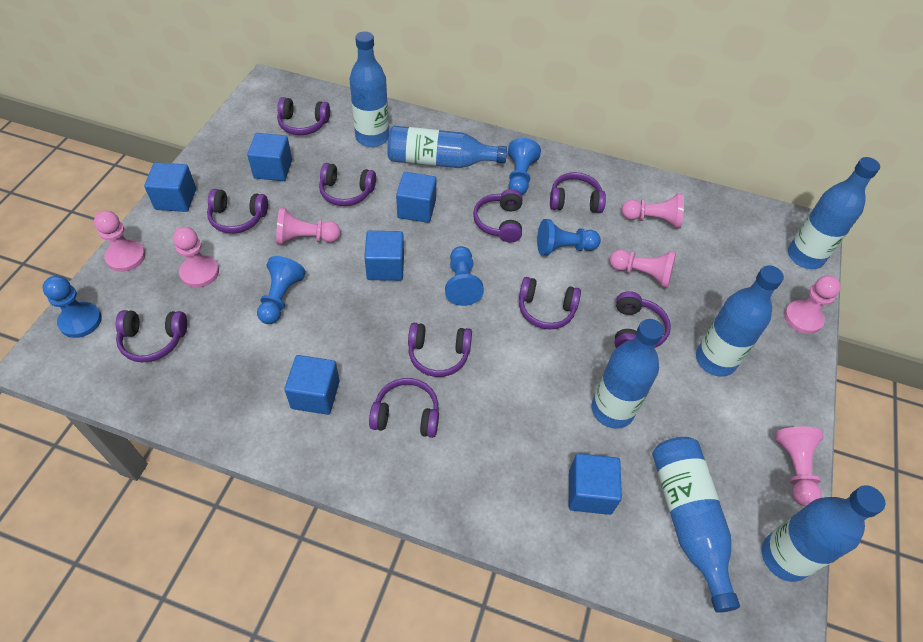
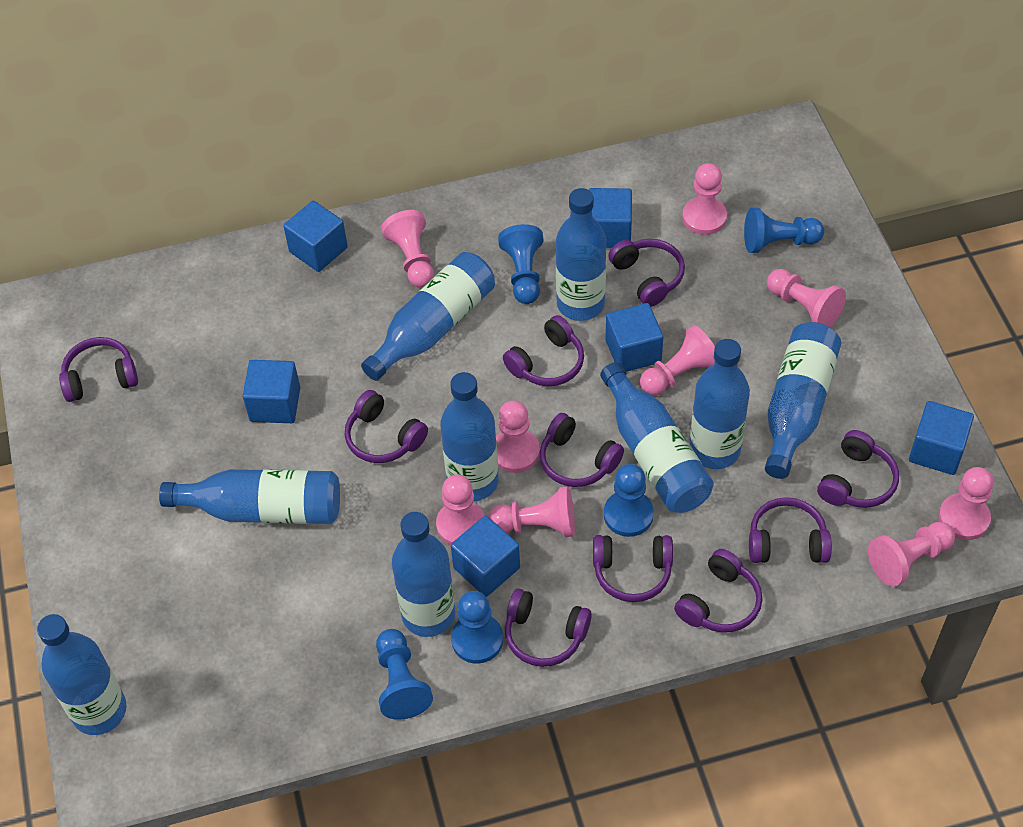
blue bottle: 7 -> 9
pink pawn: 7 -> 9

